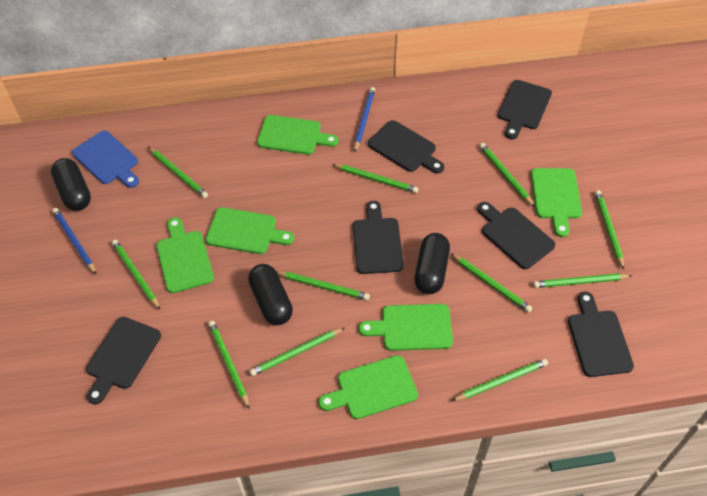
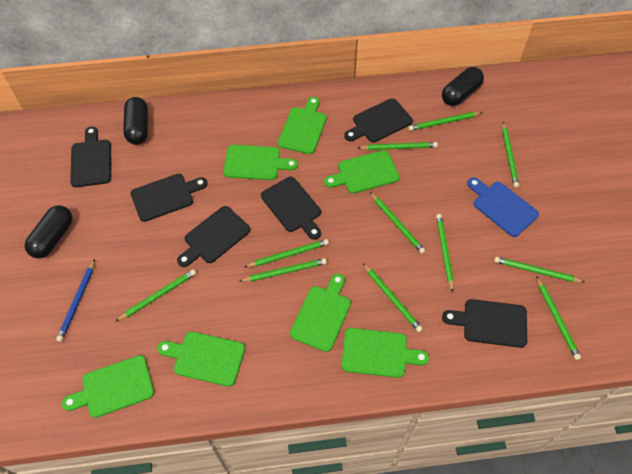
blue pencil: 2 -> 1
green cutting board: 6 -> 7

